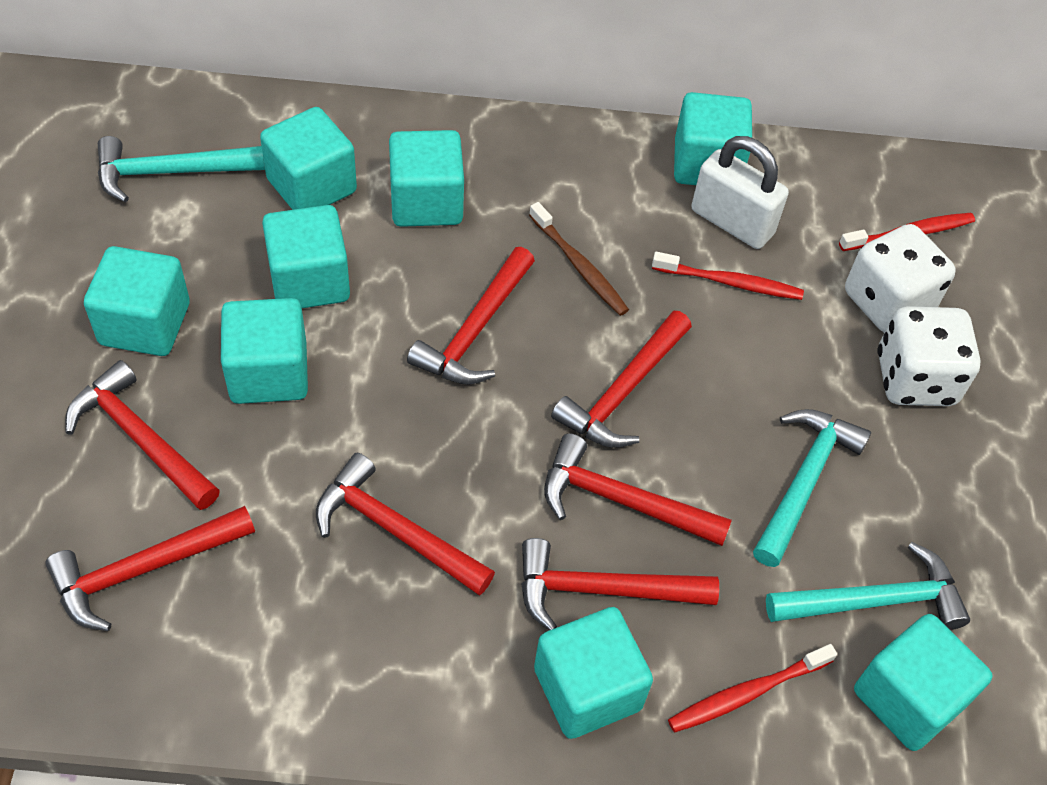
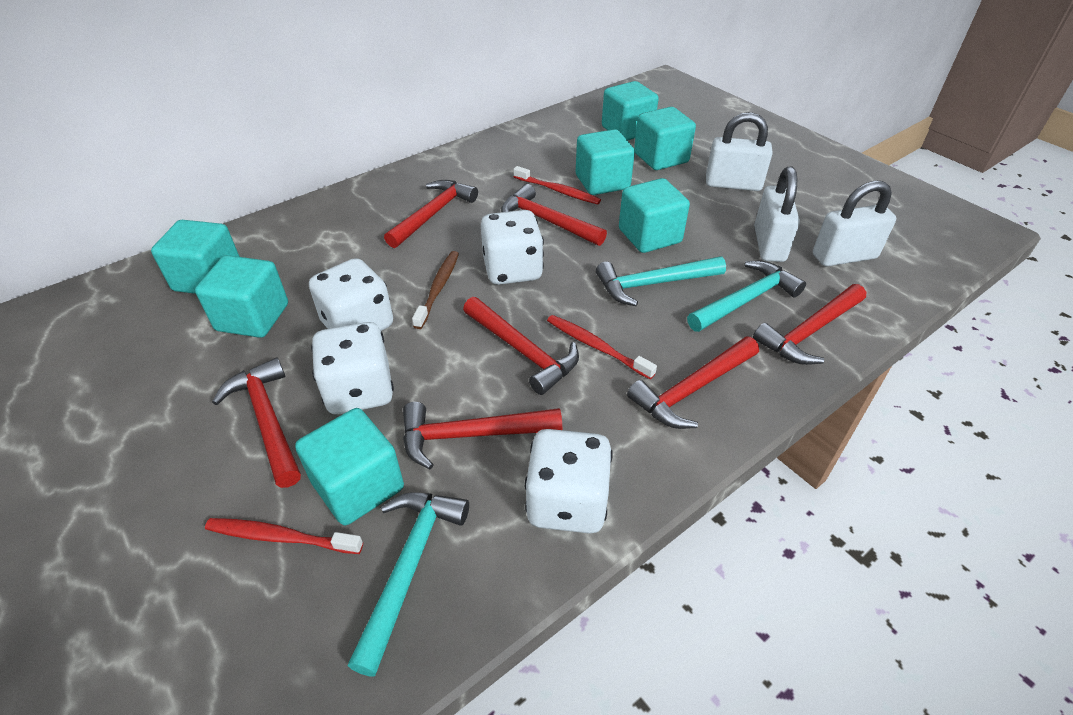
turquoise cube: 8 -> 7
white dice: 2 -> 4
white padlock: 1 -> 3

